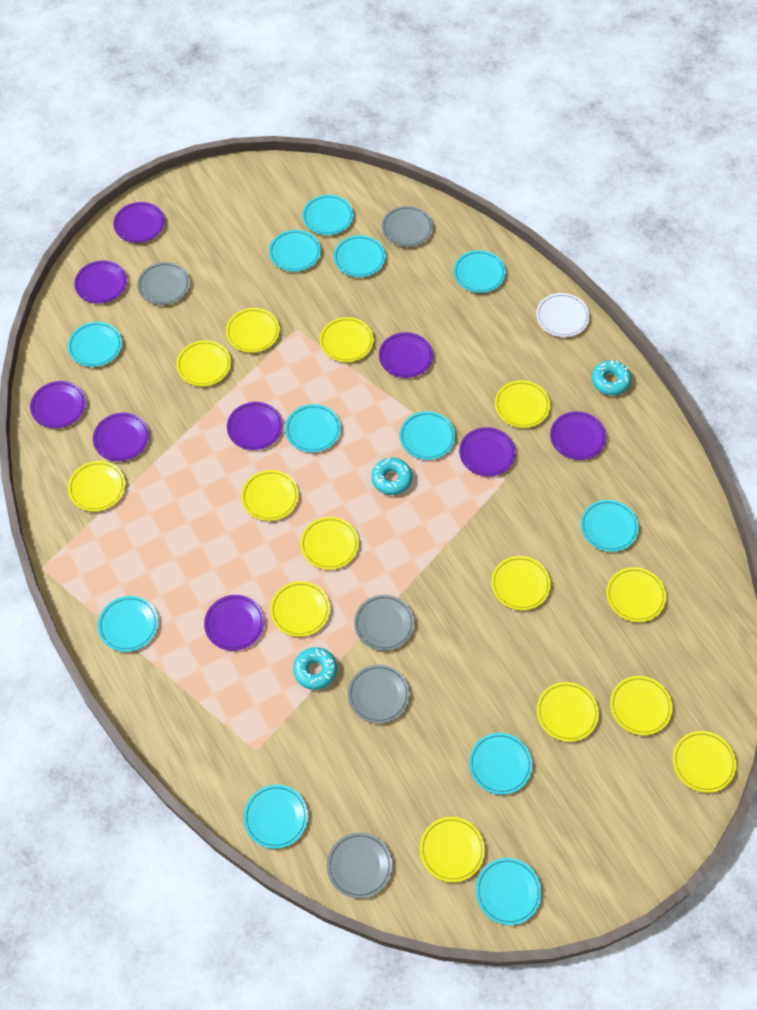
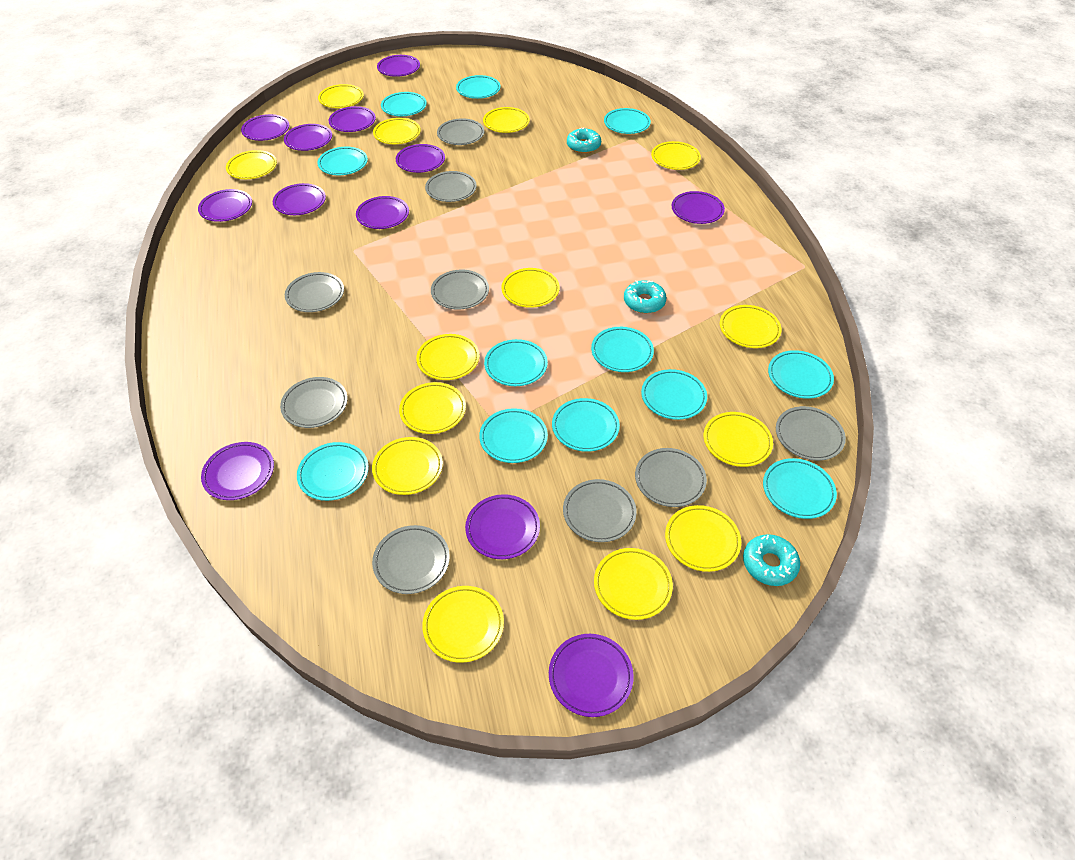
grey plate: 5 -> 9
purple plate: 9 -> 12
white plate: 1 -> 0

